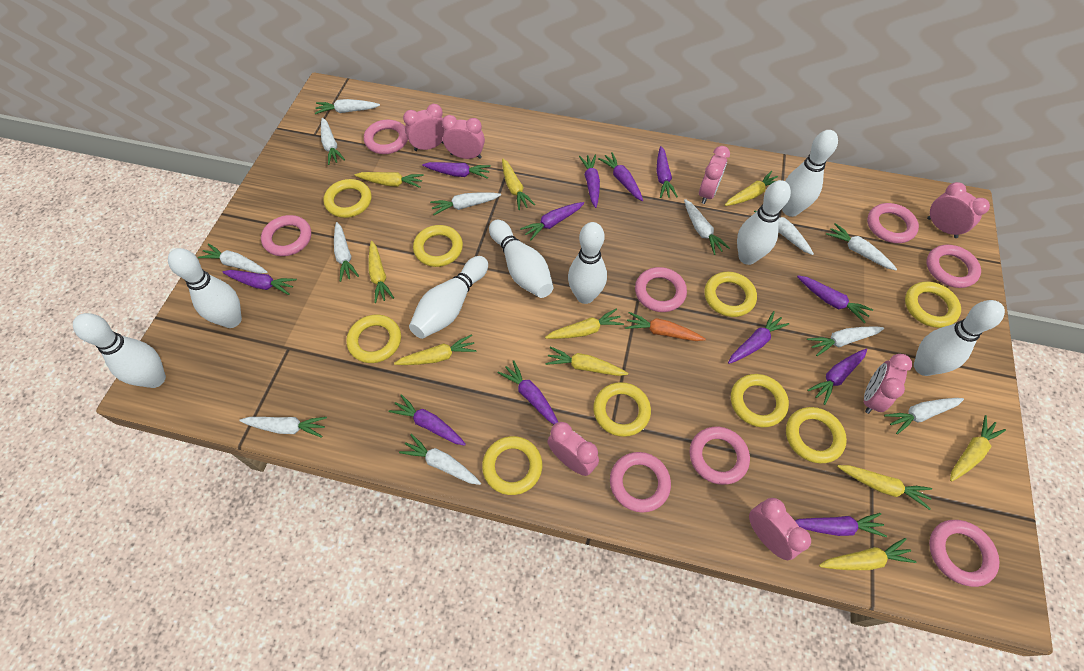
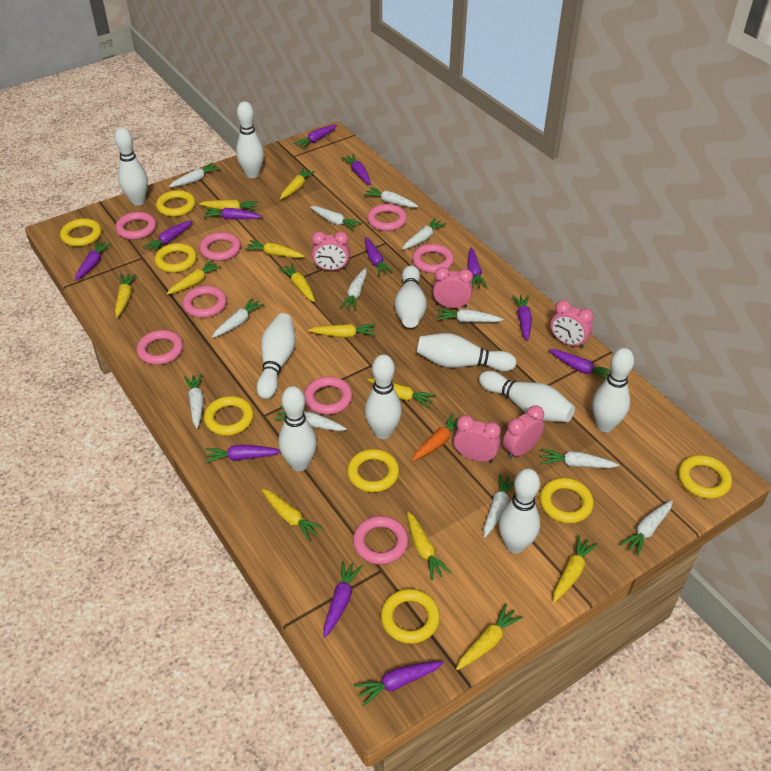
pink clock: 7 -> 5
white bowling pin: 8 -> 10
yellow carrot: 10 -> 12
yellow ring: 9 -> 8

